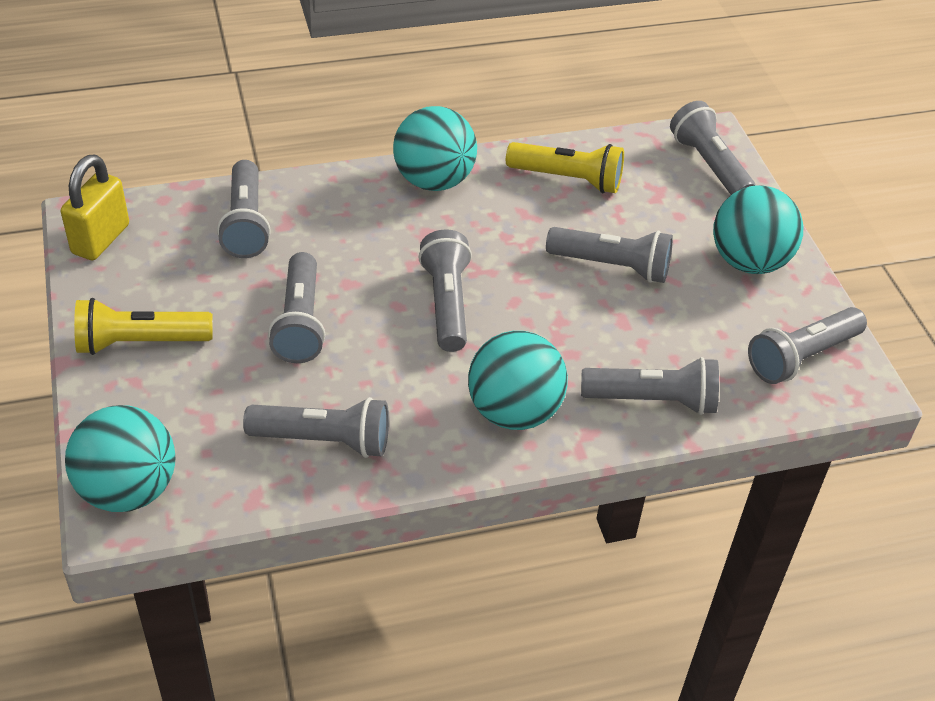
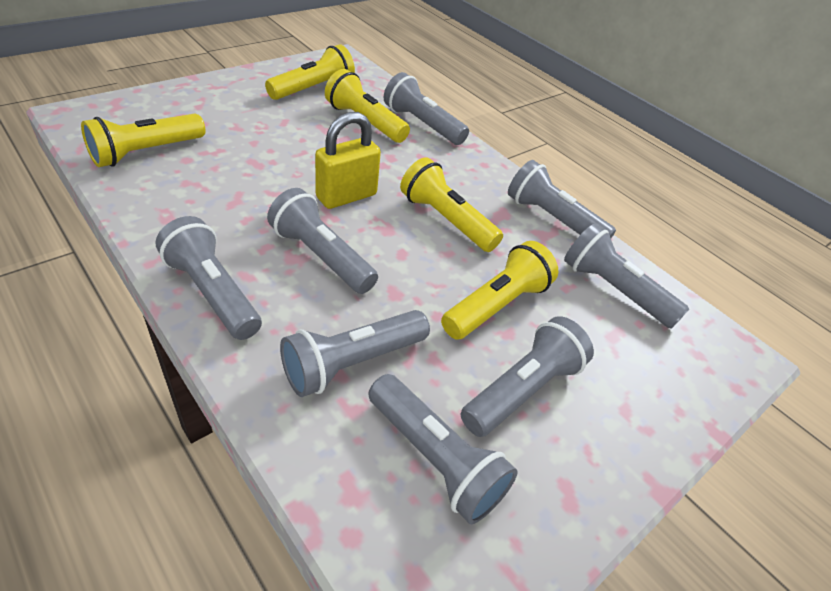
turquoise ball: 4 -> 0
yellow flashlight: 2 -> 5

